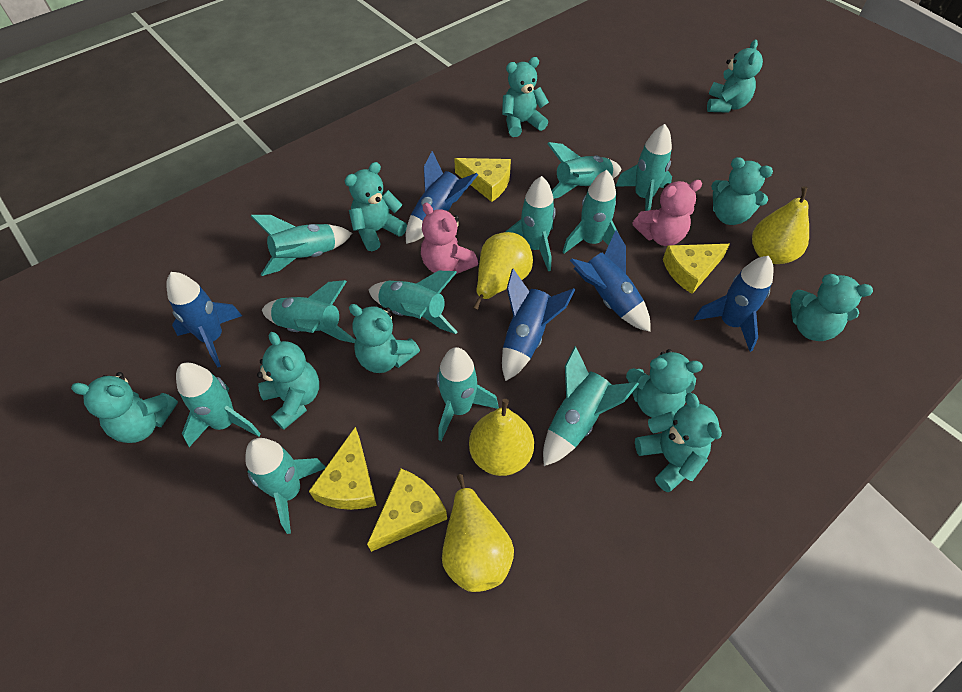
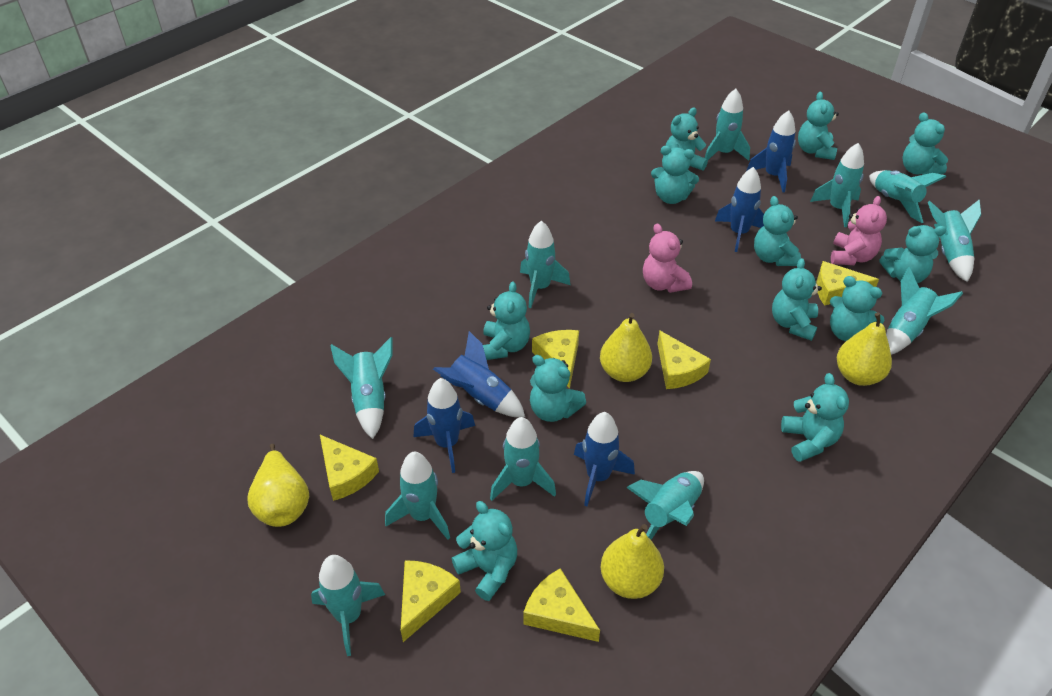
turquoise teddy bear: 10 -> 12
yellow cheese: 4 -> 6

